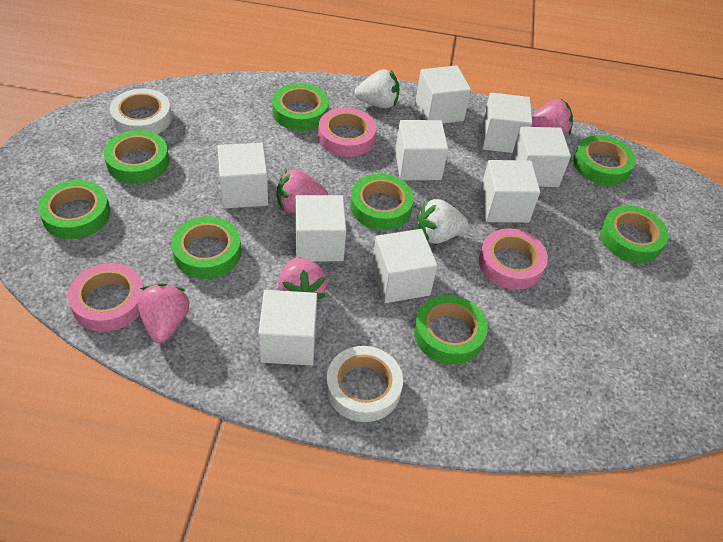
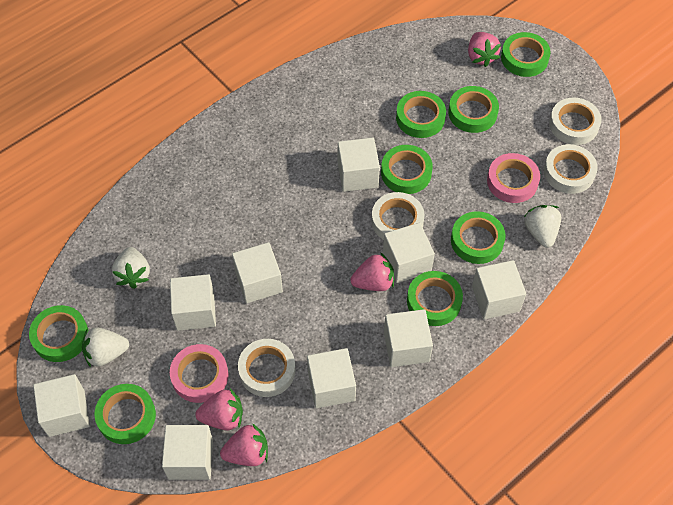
pink tape: 3 -> 2
white strawberry: 2 -> 3
white tape: 2 -> 4

